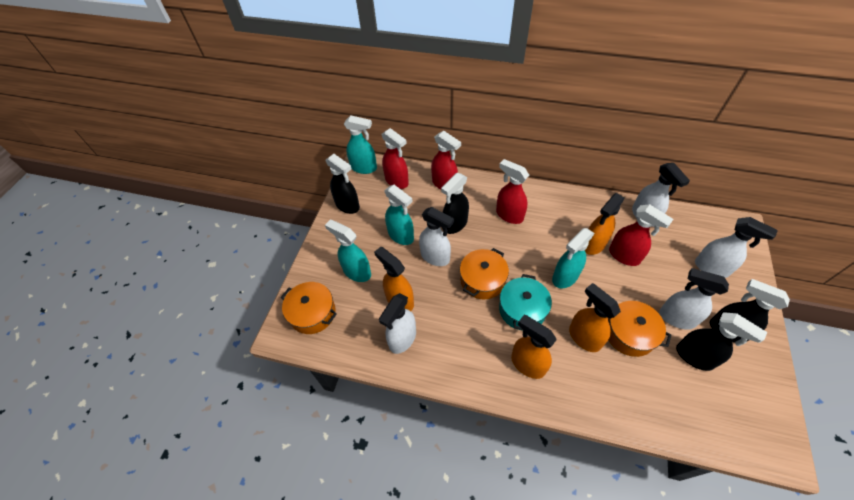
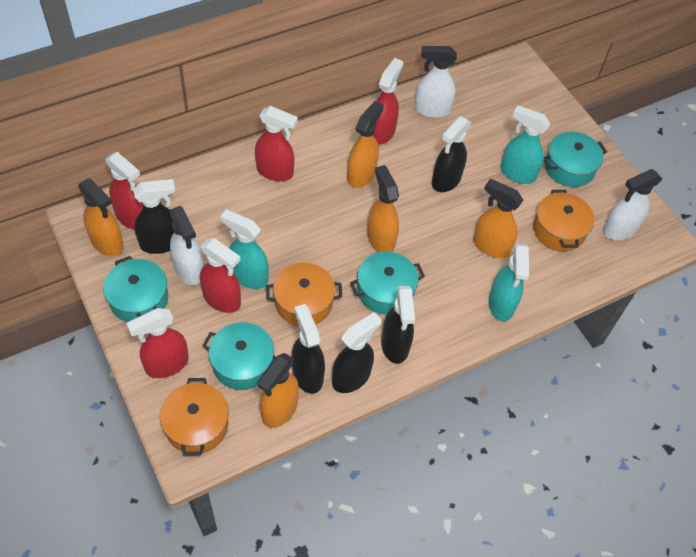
black spray bottle: 4 -> 5
orange spray bottle: 4 -> 5
red spray bottle: 4 -> 5
turquoise pot: 1 -> 4
turquoise spray bottle: 4 -> 3
white spray bottle: 5 -> 3

